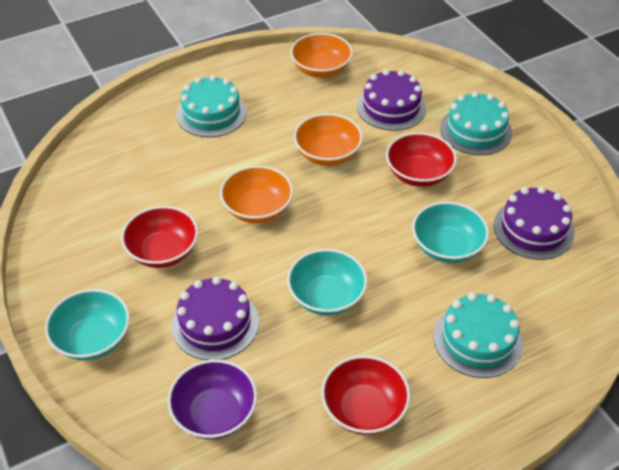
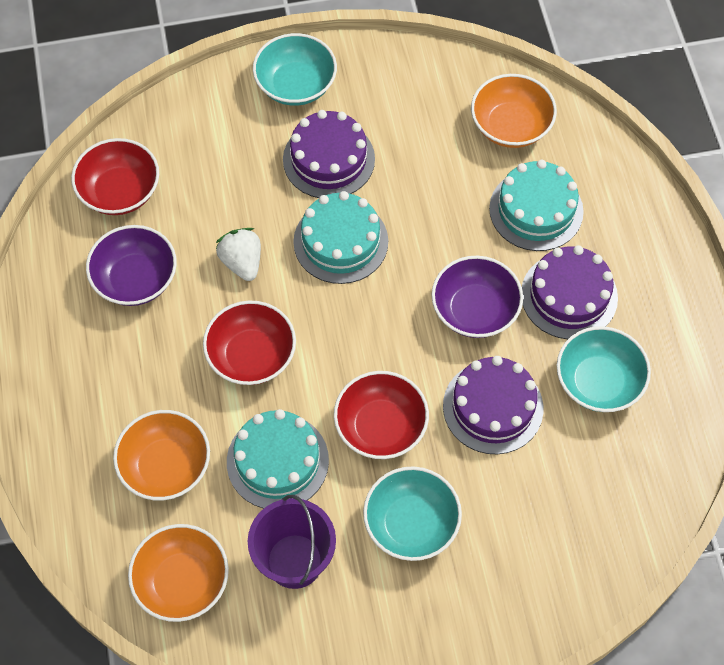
purple bowl: 1 -> 2
purple bucket: 0 -> 1
white strawberry: 0 -> 1

